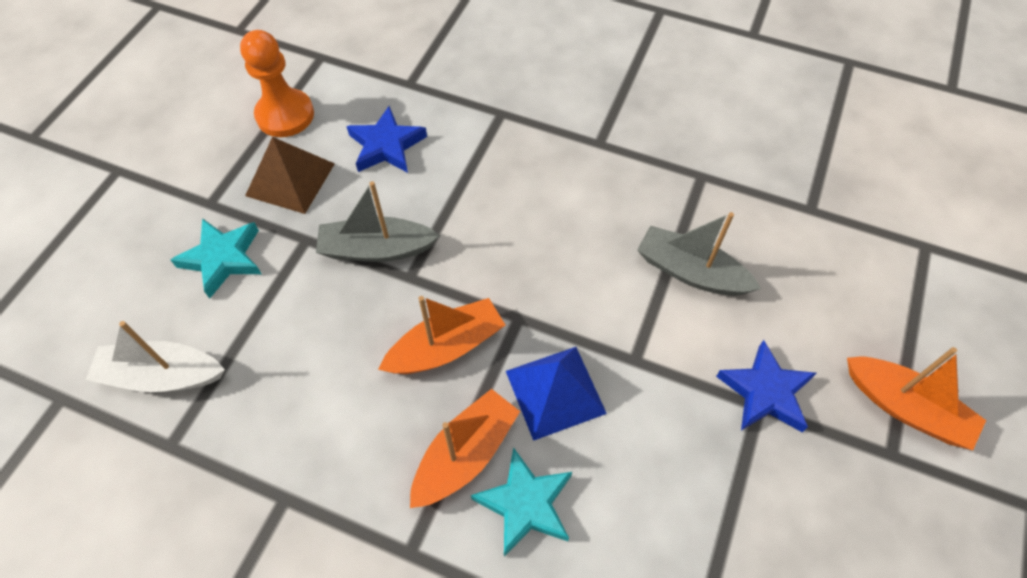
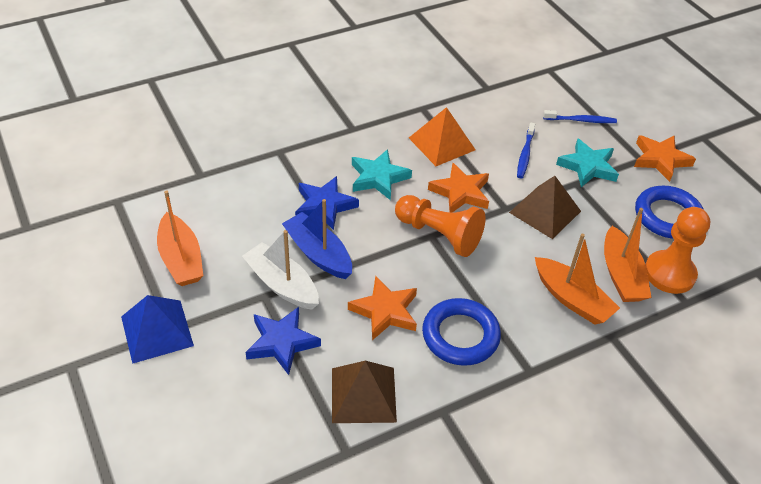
blue boat: 0 -> 1
blue ring: 0 -> 2
blue toothbrush: 0 -> 2
brown pyramid: 1 -> 2
grey boat: 2 -> 0
orange pawn: 1 -> 2
orange pyramid: 0 -> 1
orange star: 0 -> 3

